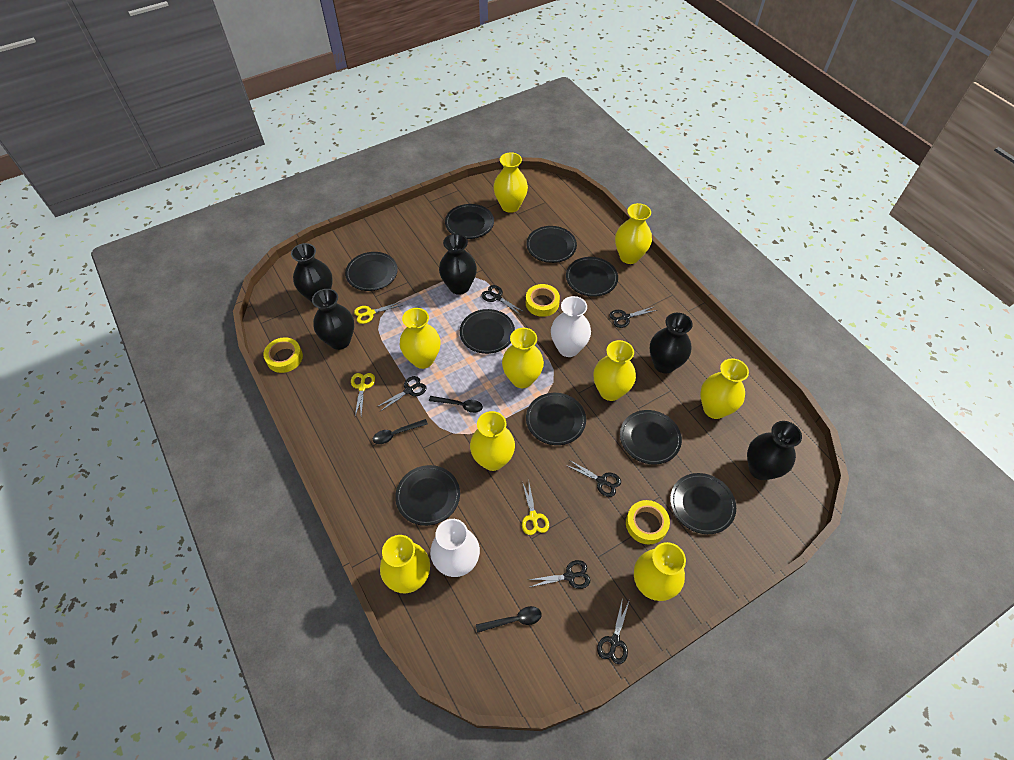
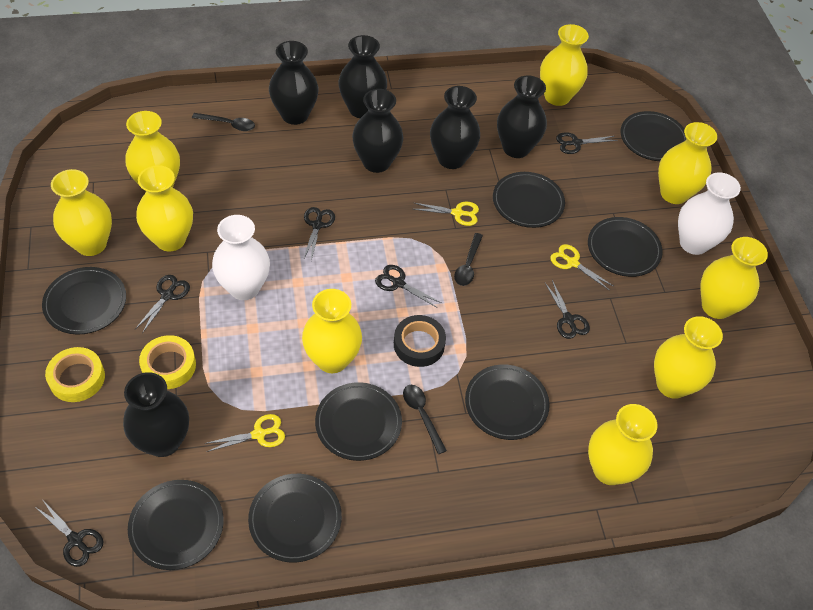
black plate: 9 -> 8
black tape: 0 -> 1
black vase: 5 -> 6
yellow tape: 3 -> 2

